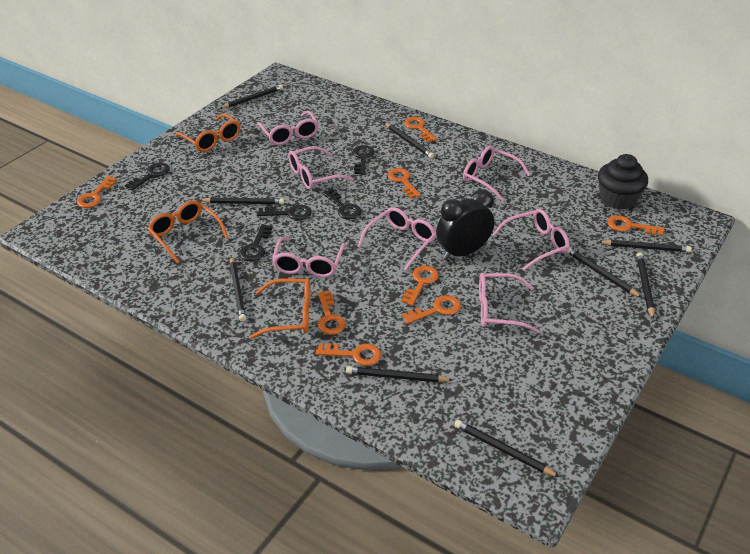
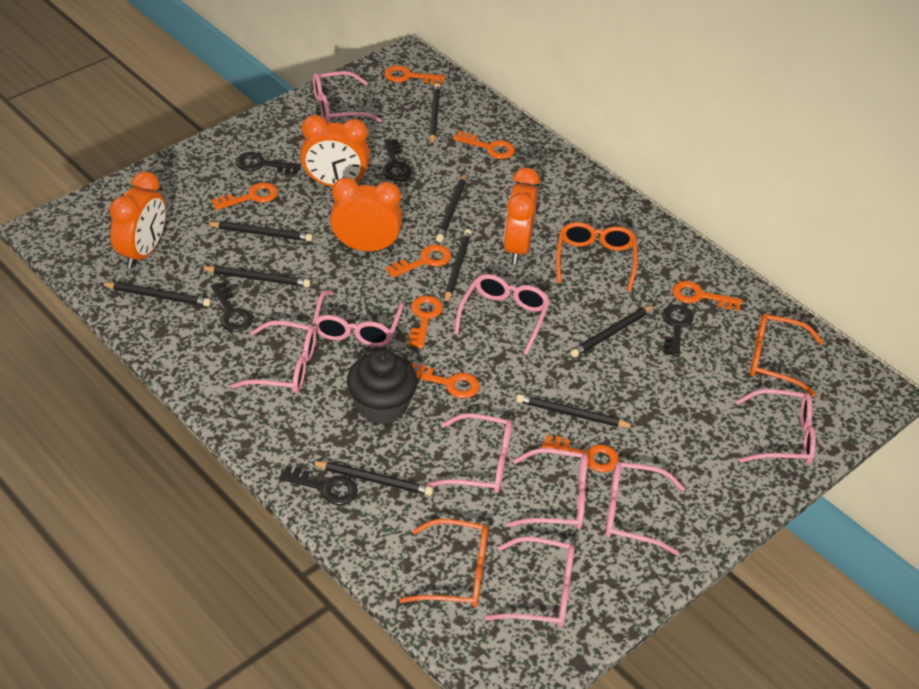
black clock: 1 -> 0
orange clock: 0 -> 4
pink glasses: 7 -> 9

